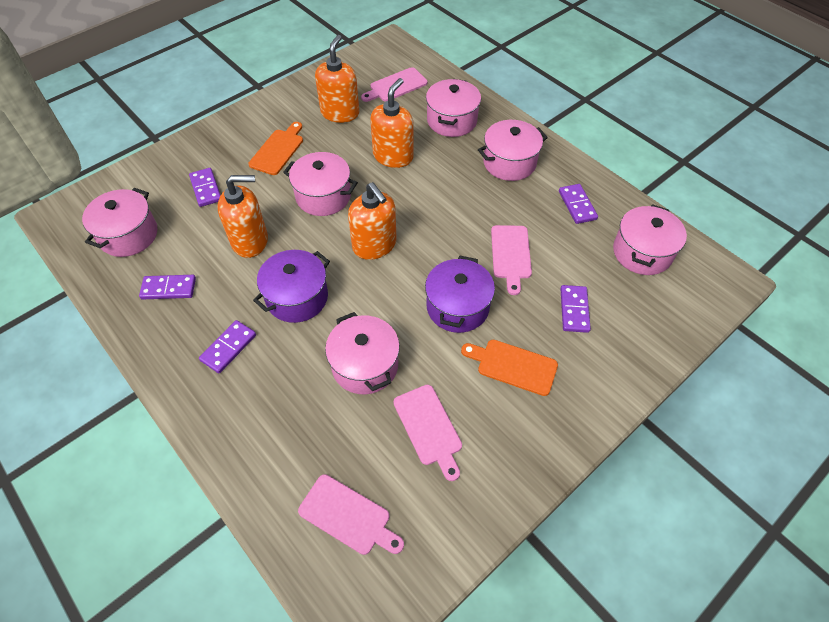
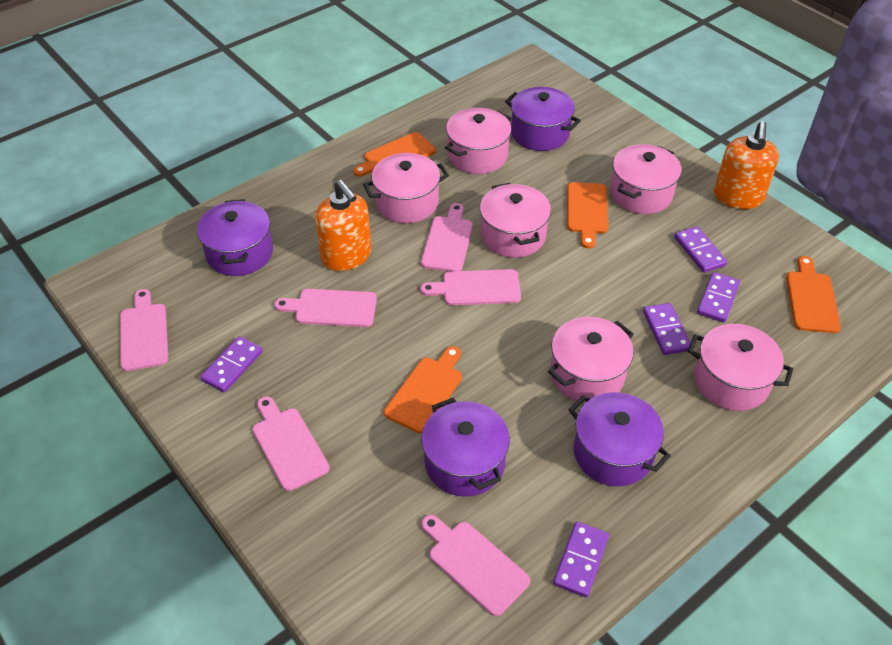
orange cutting board: 2 -> 4
orange soap dispenser: 4 -> 2
pink cutting board: 4 -> 6
purple pot: 2 -> 4

